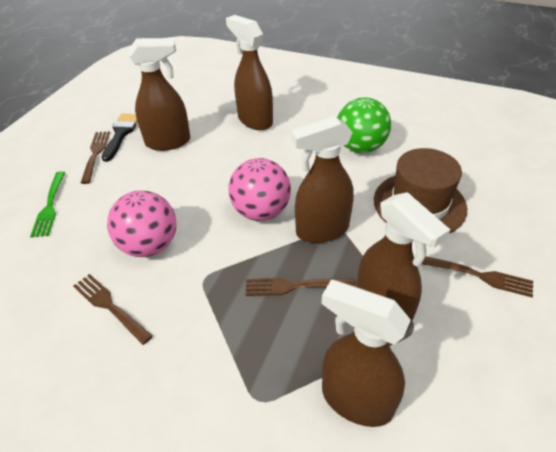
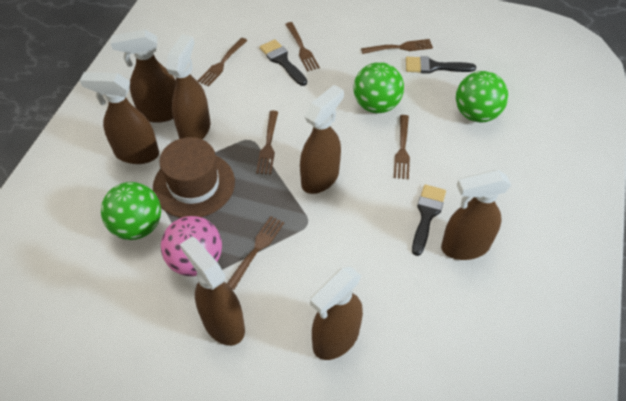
black brush: 1 -> 3
brown fork: 4 -> 6
brown spray bottle: 5 -> 7
green ball: 1 -> 3
green fork: 1 -> 0
pink ball: 2 -> 1

